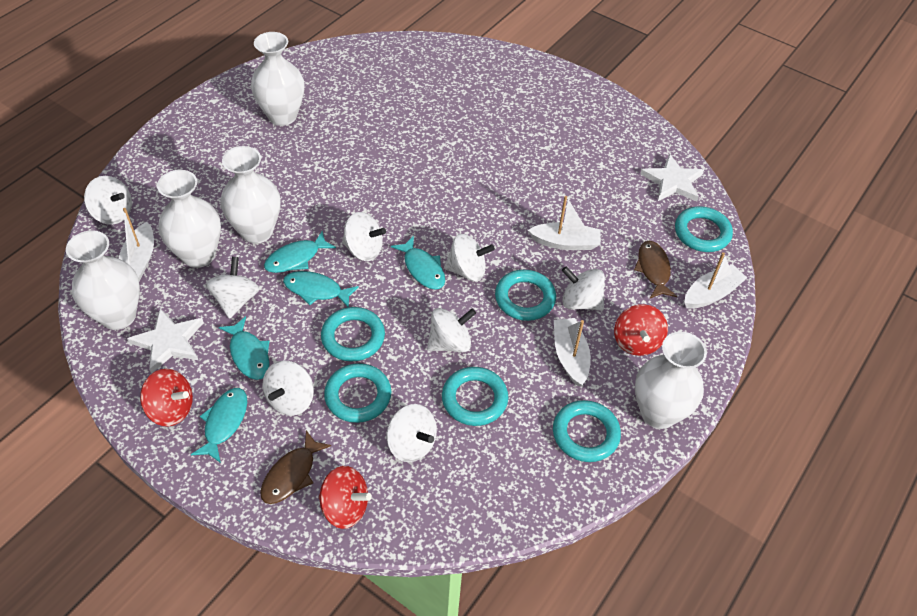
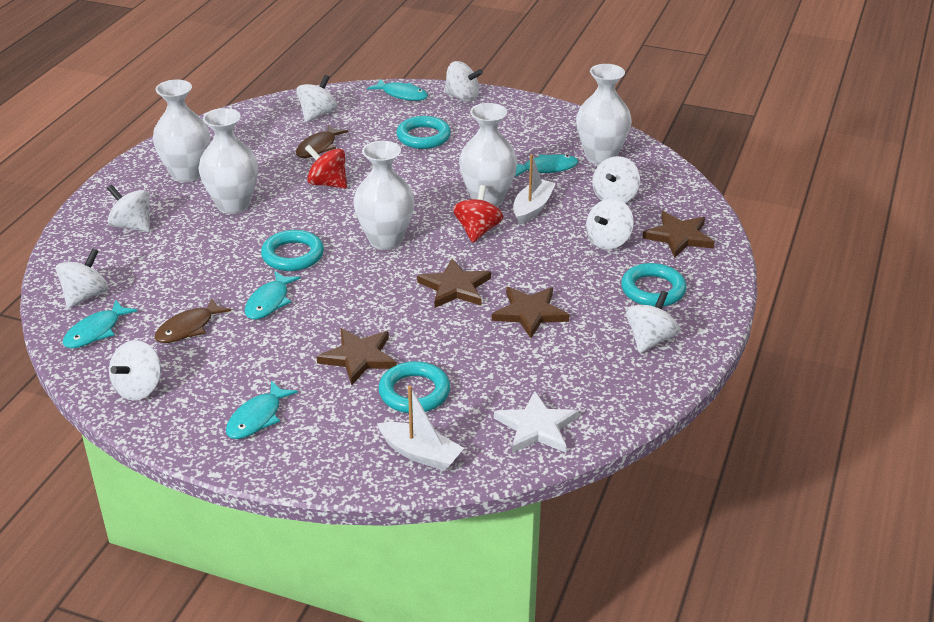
brown star: 0 -> 4
red spinning top: 3 -> 2
turquoise ring: 6 -> 4
white boat: 4 -> 2
white star: 2 -> 1

